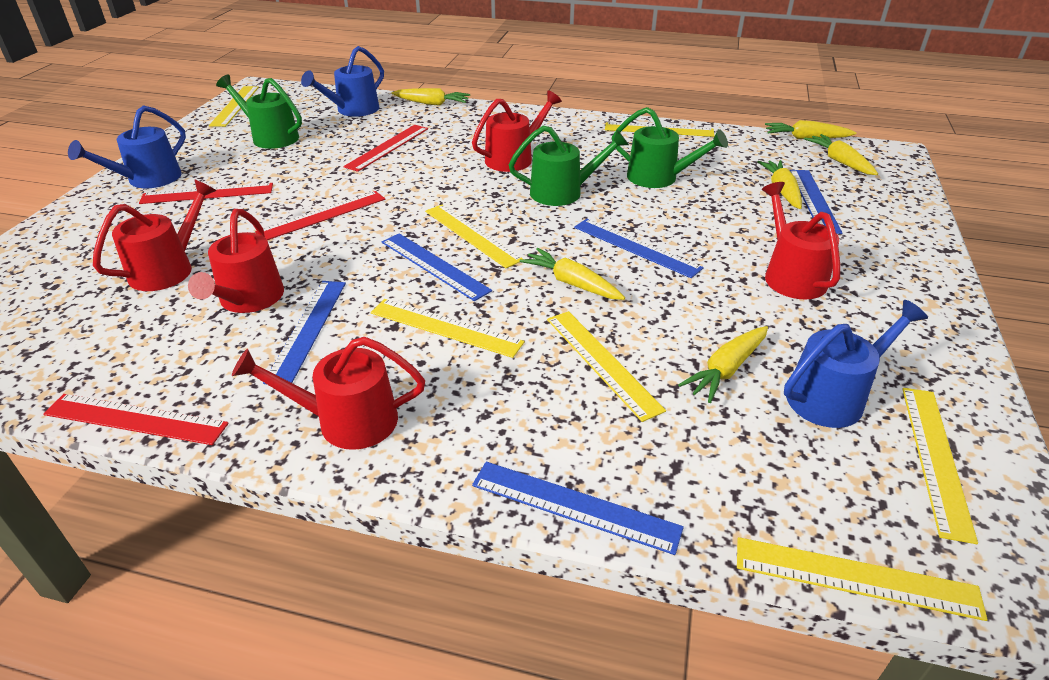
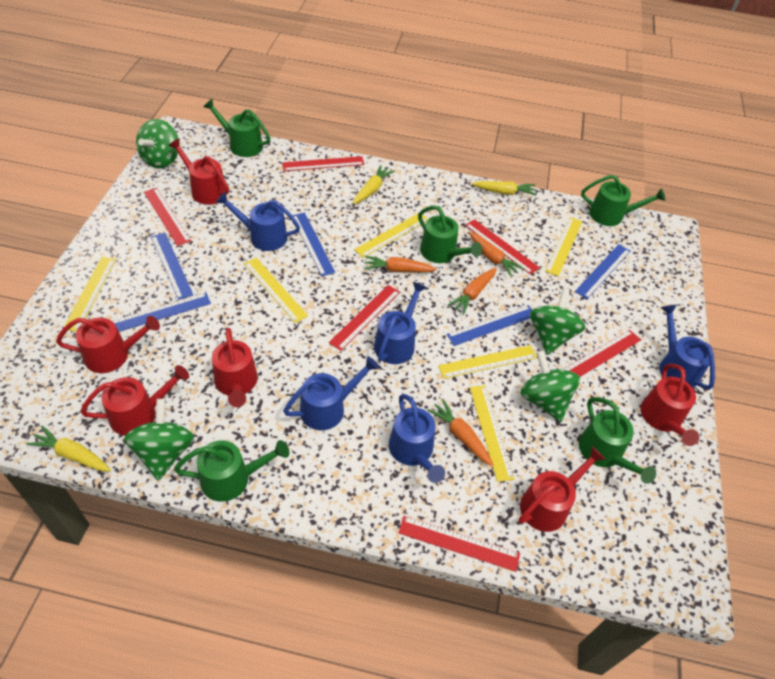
blue watering can: 3 -> 5
green spinning top: 0 -> 4
green watering can: 3 -> 5
orange carrot: 0 -> 4
red ruler: 4 -> 6
red watering can: 5 -> 6
yellow carrot: 6 -> 3
yellow ruler: 7 -> 6

